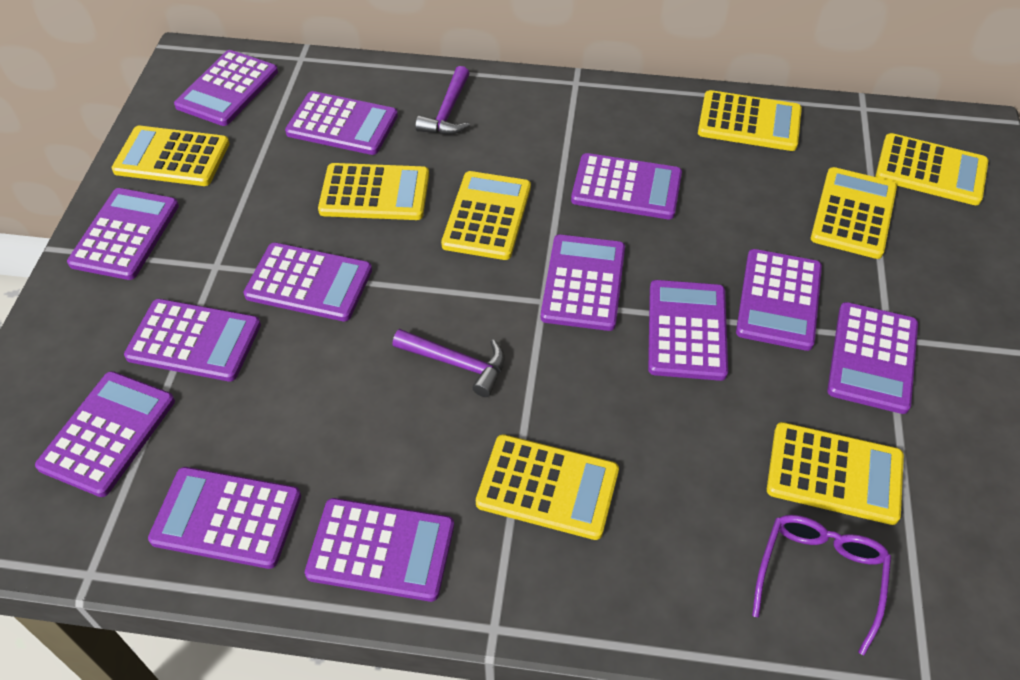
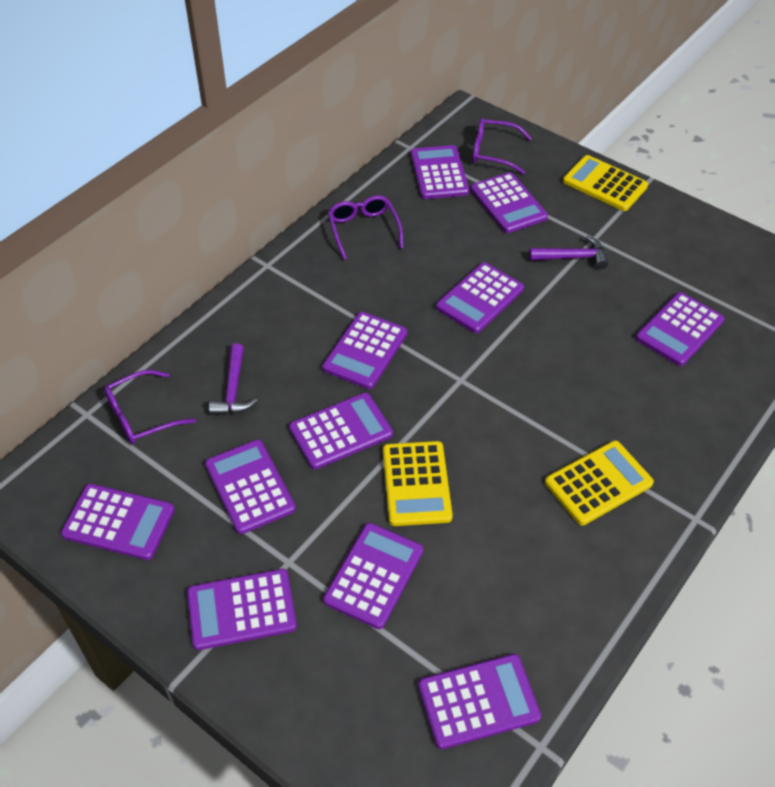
purple calculator: 13 -> 11
purple glasses: 1 -> 3
yellow calculator: 8 -> 3

